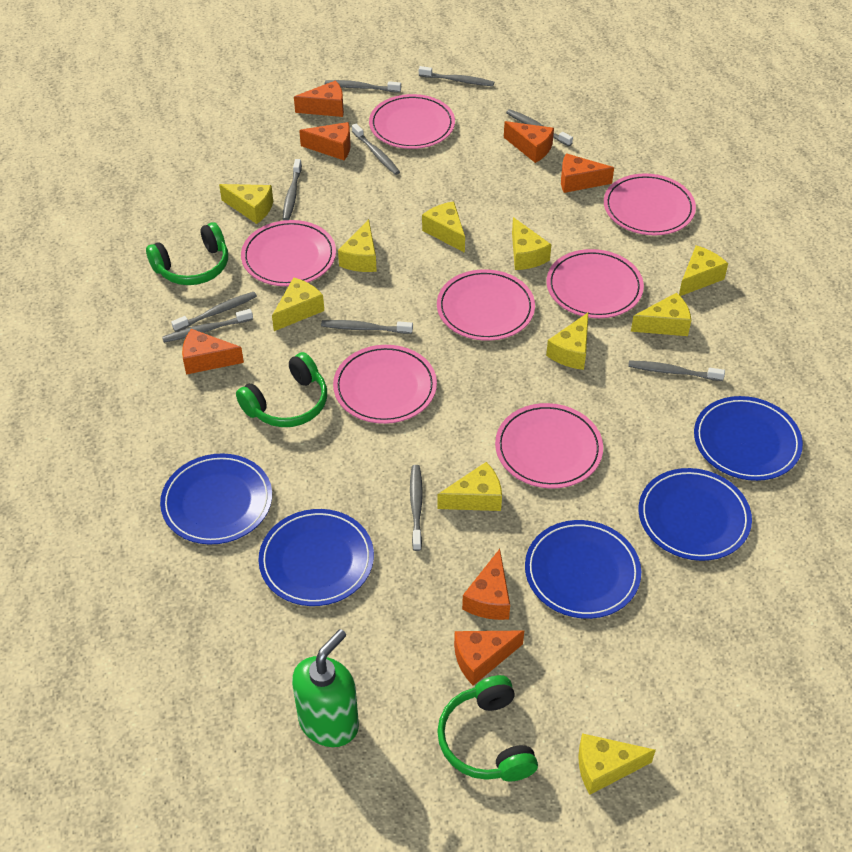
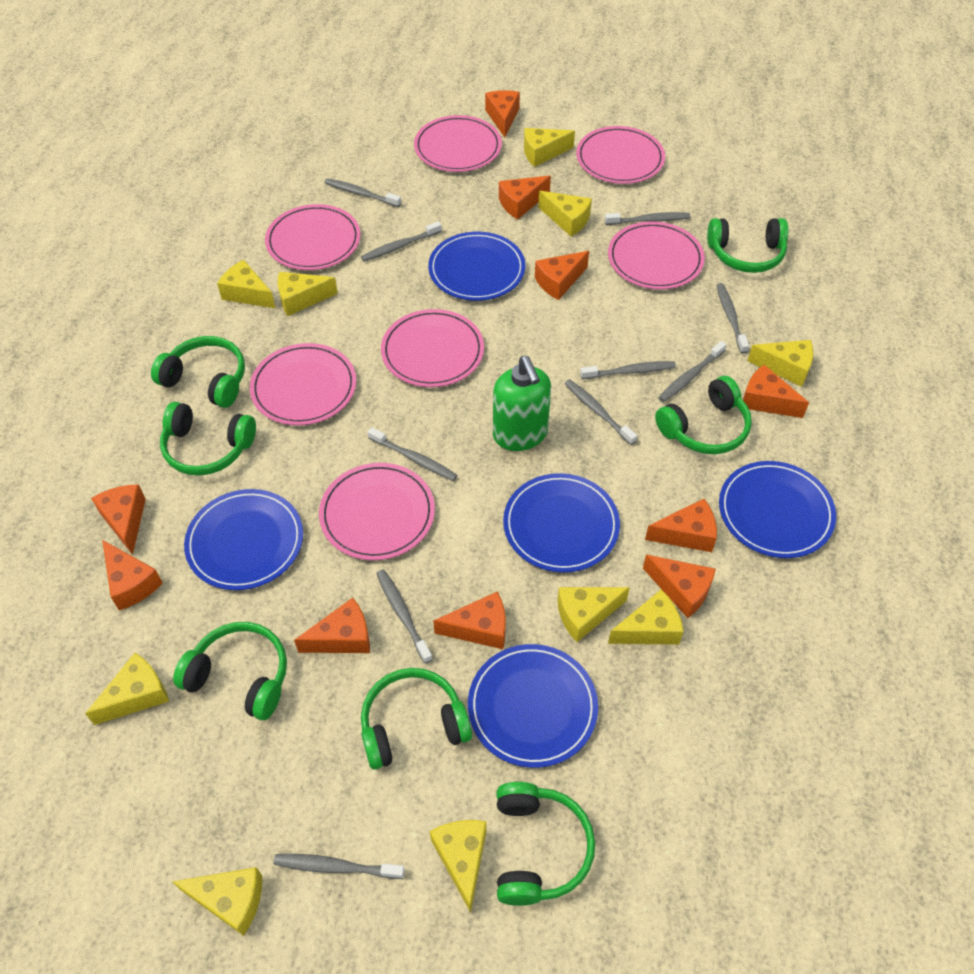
green headphones: 3 -> 7
orange cheese: 7 -> 10

